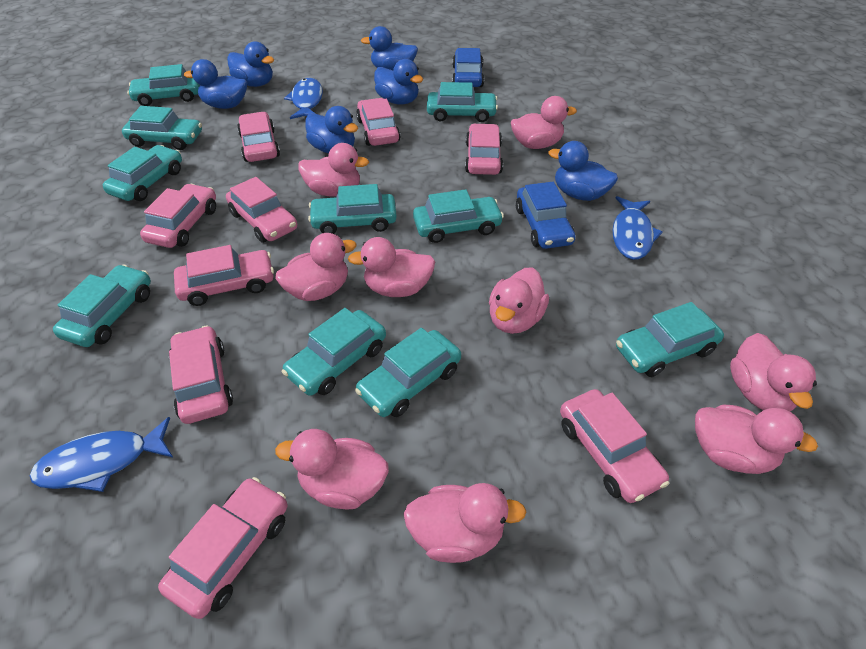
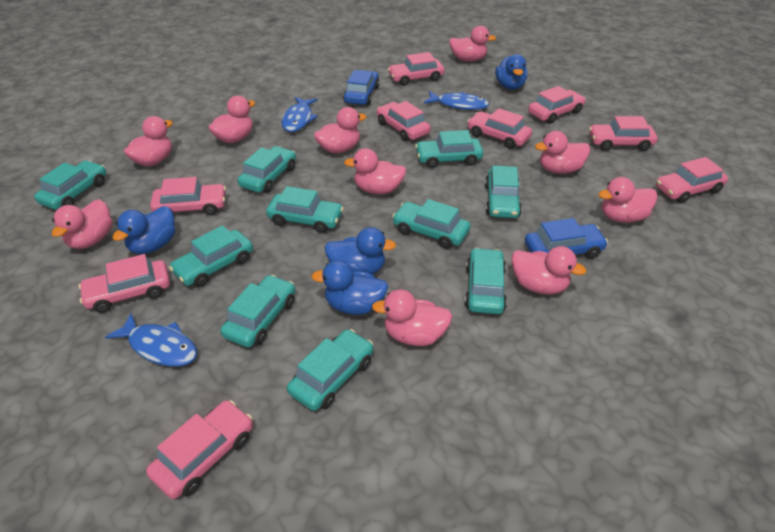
blue duck: 6 -> 4
pink duck: 9 -> 10

